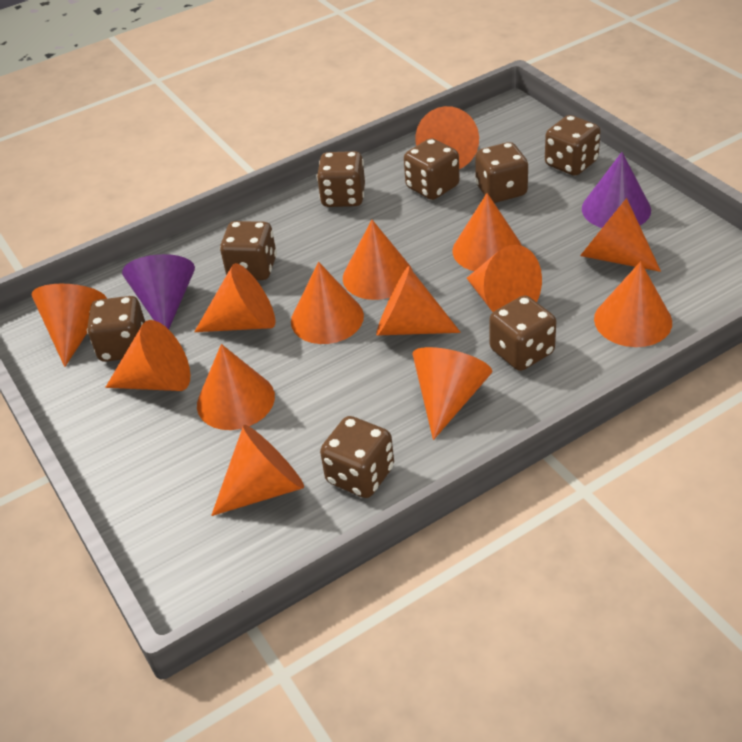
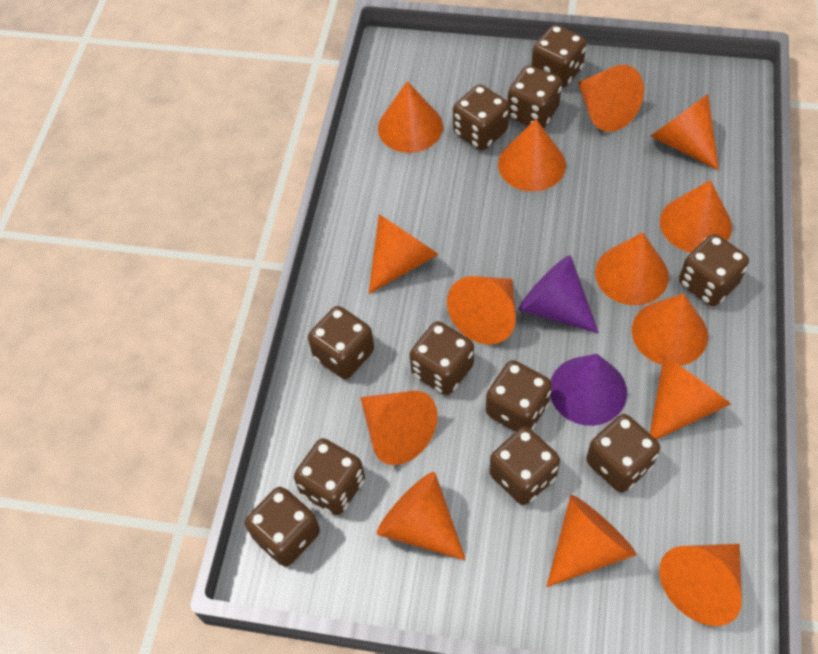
brown dice: 8 -> 11

